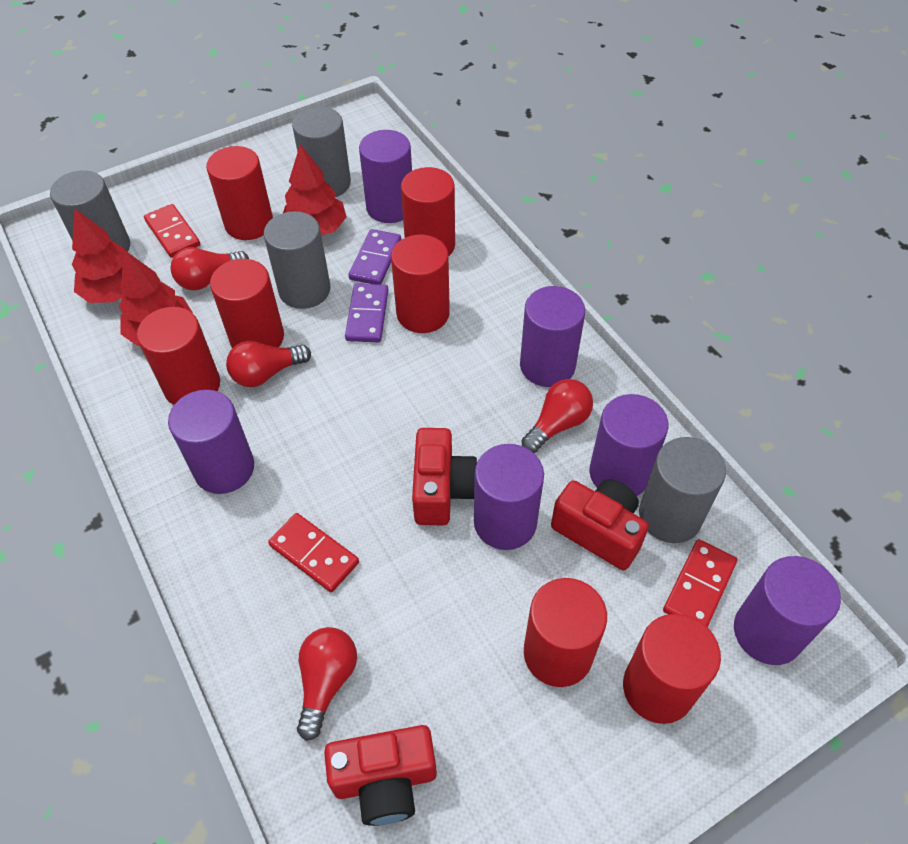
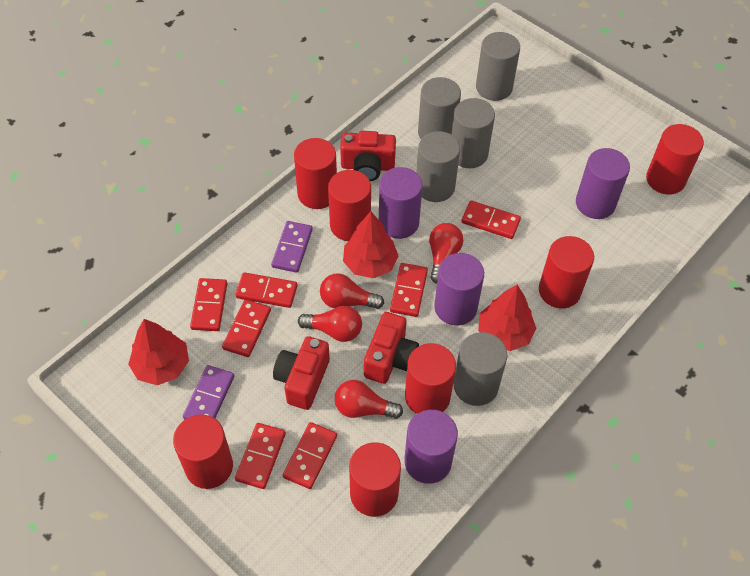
grey cylinder: 4 -> 5
purple cylinder: 6 -> 4
red domino: 3 -> 7

